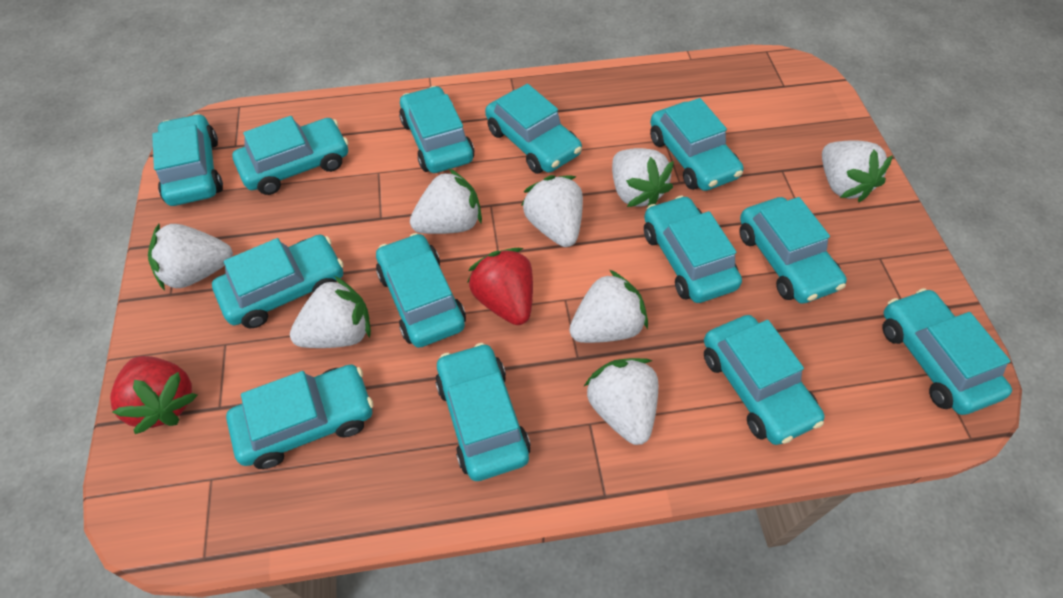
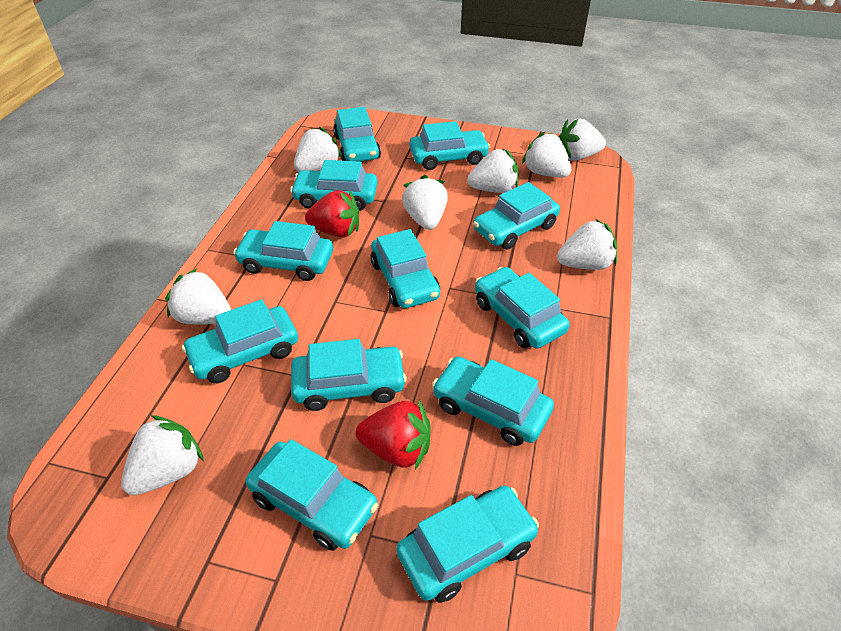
turquoise car: 13 -> 12

